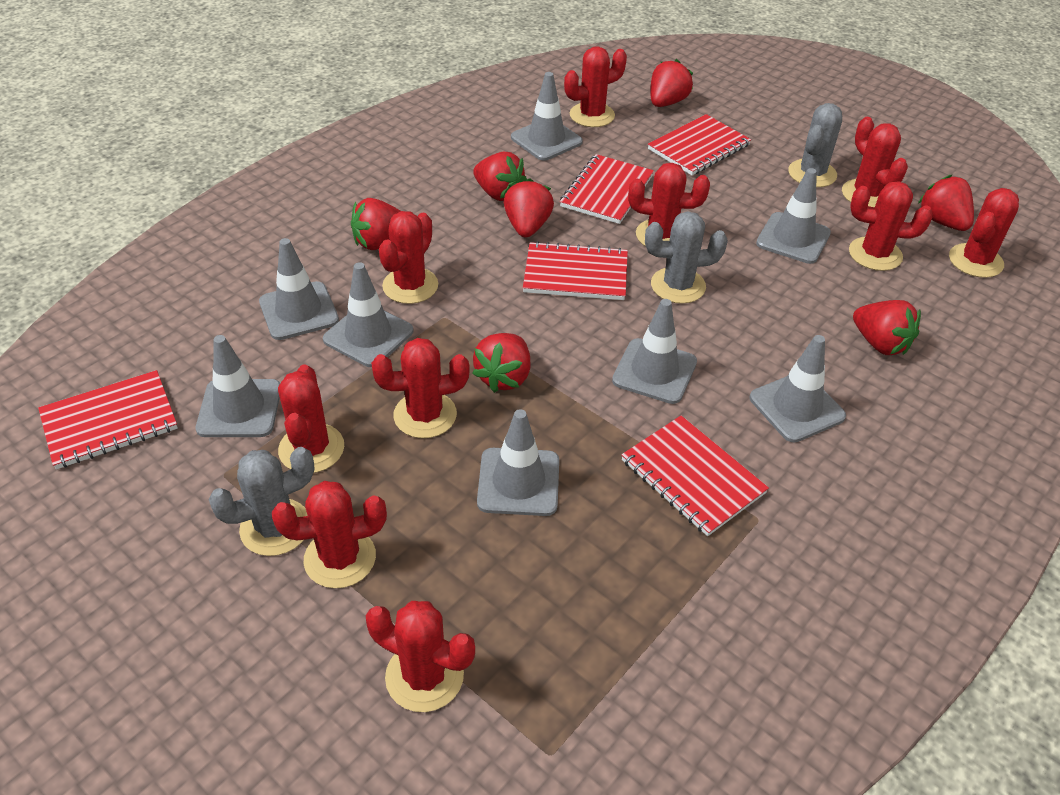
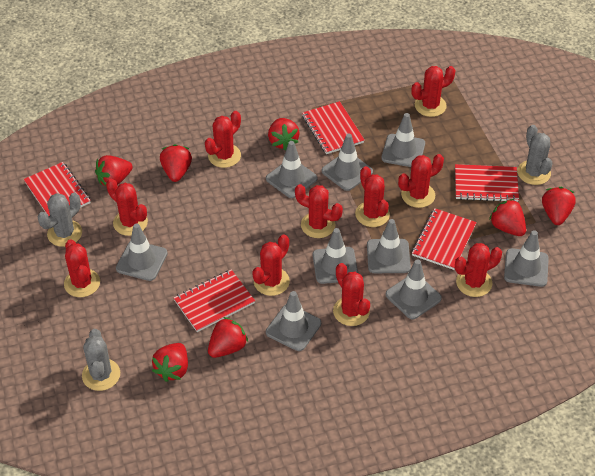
grey traffic cone: 8 -> 9

